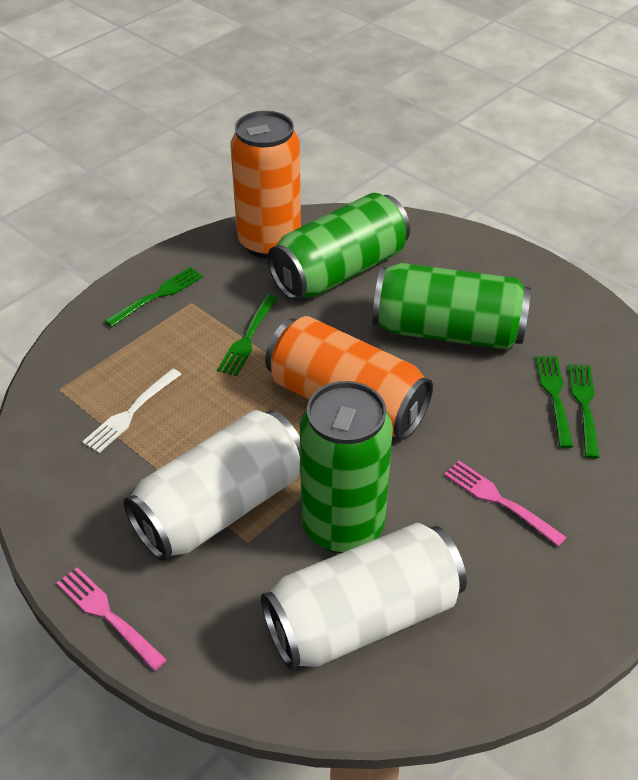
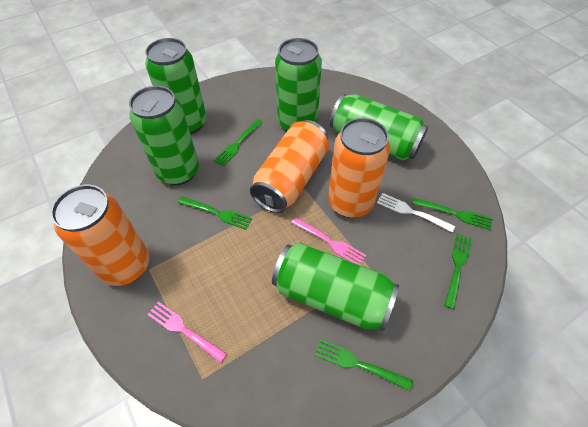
green can: 3 -> 5
green fork: 4 -> 5
orange can: 2 -> 3
white can: 2 -> 0

